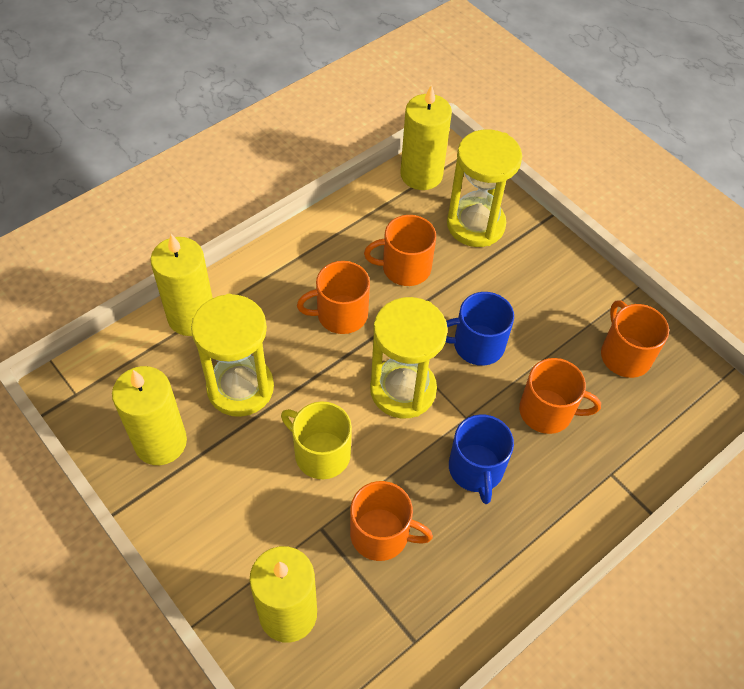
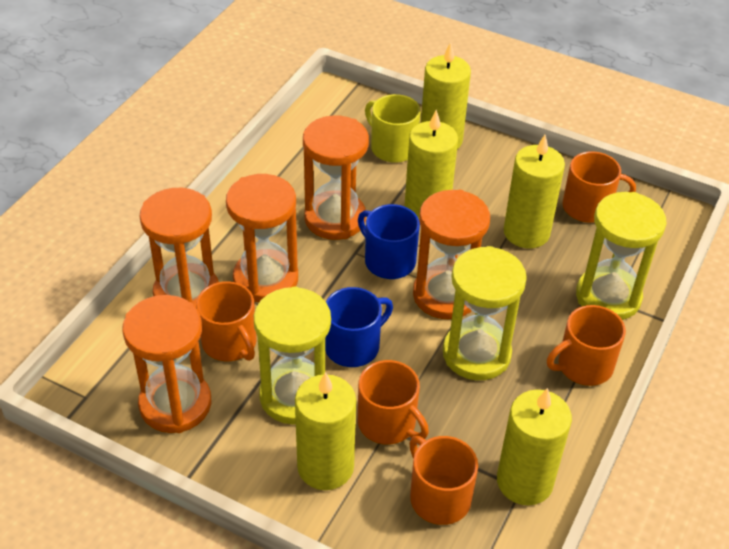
orange hourglass: 0 -> 5
yellow candle: 4 -> 5

